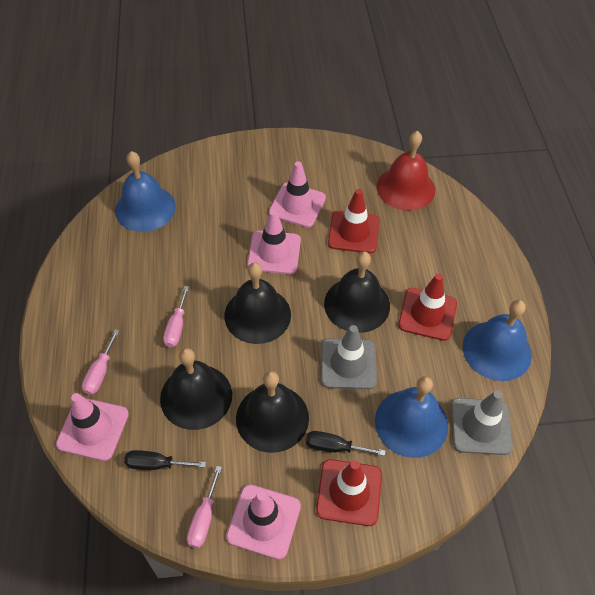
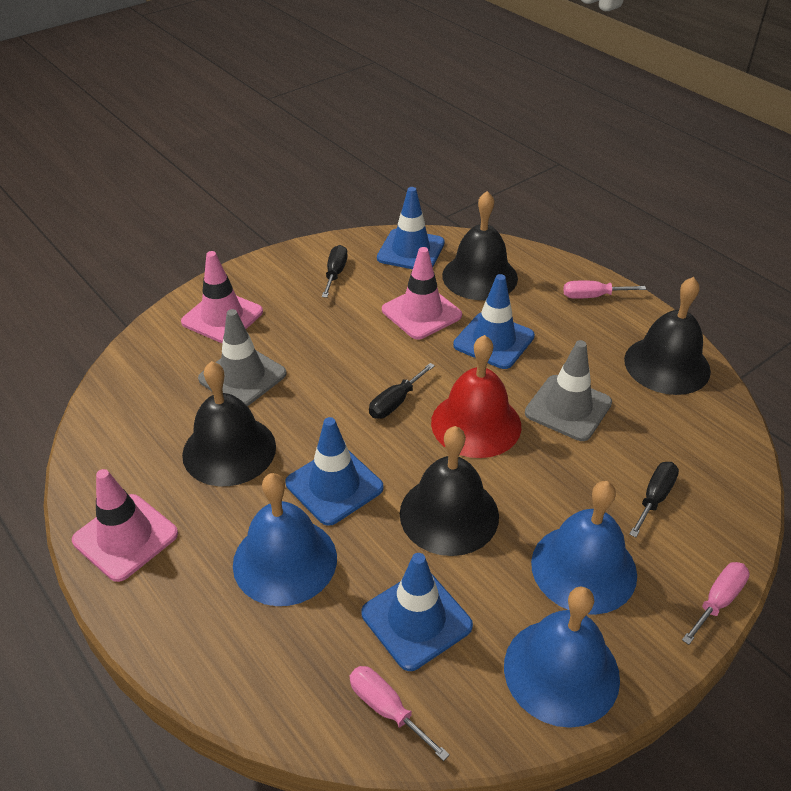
black screwdriver: 2 -> 3
blue traffic cone: 0 -> 4
pink traffic cone: 4 -> 3
red traffic cone: 3 -> 0

